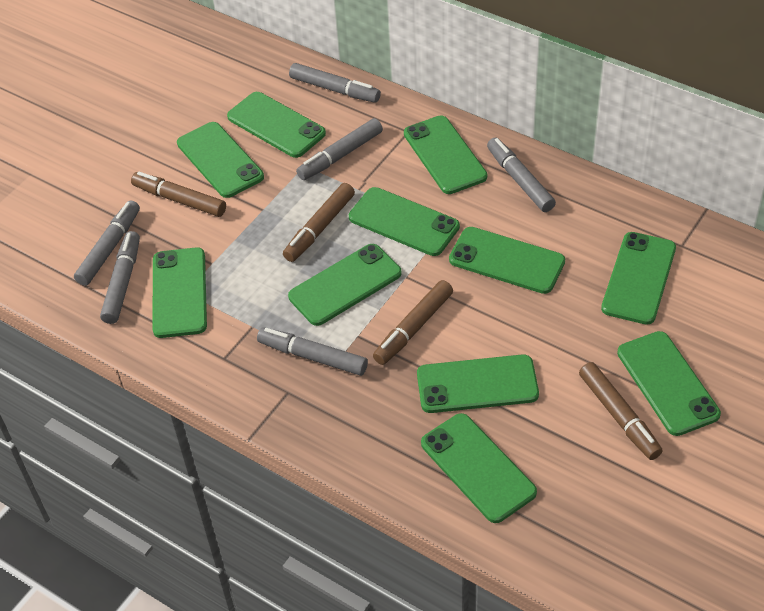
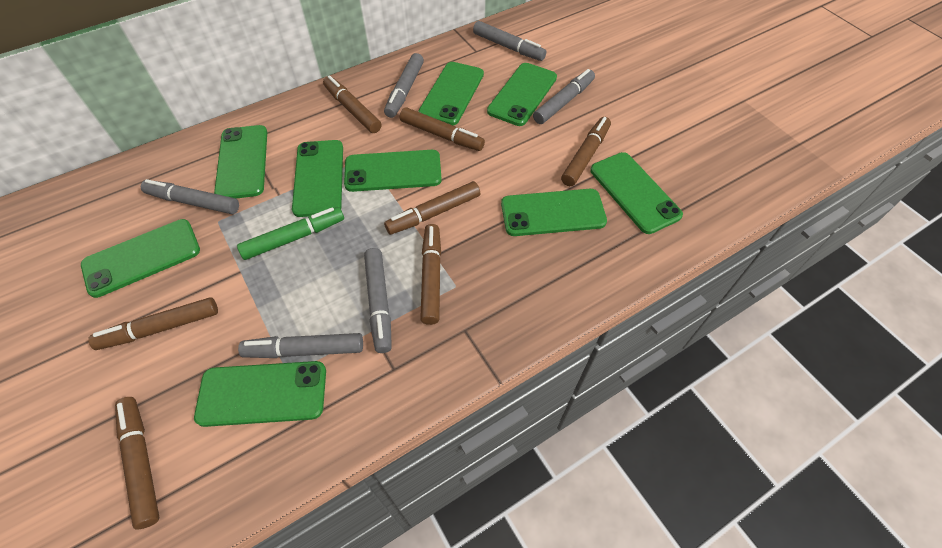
brown marker: 4 -> 7
green marker: 0 -> 1
green phone: 11 -> 9

